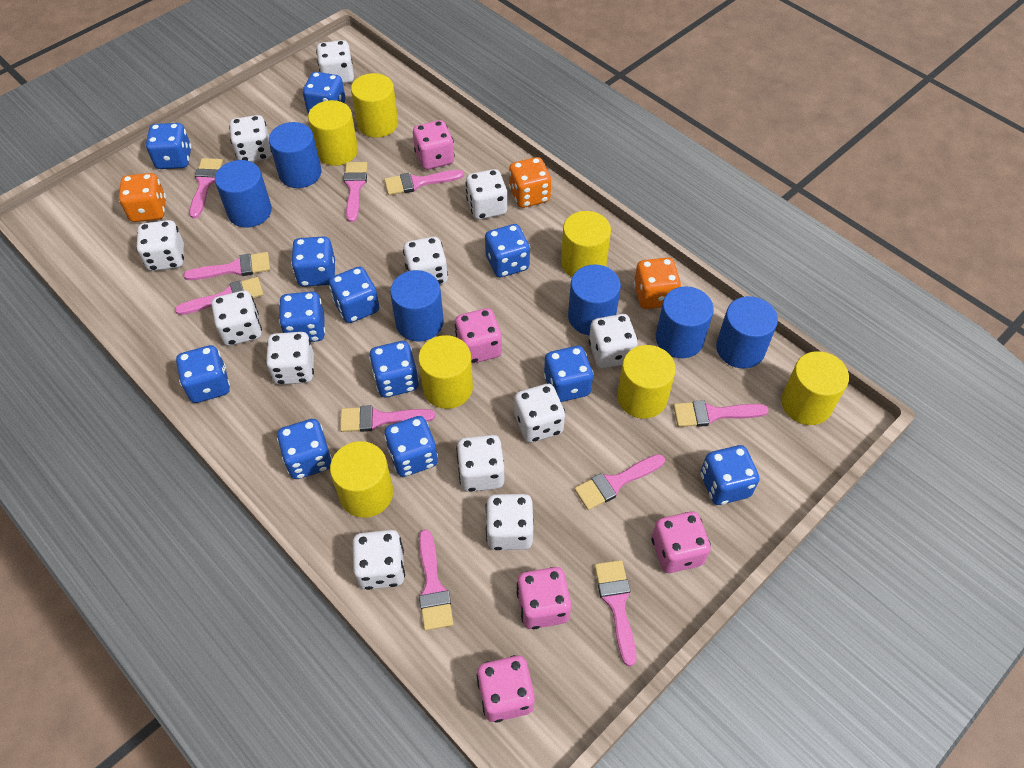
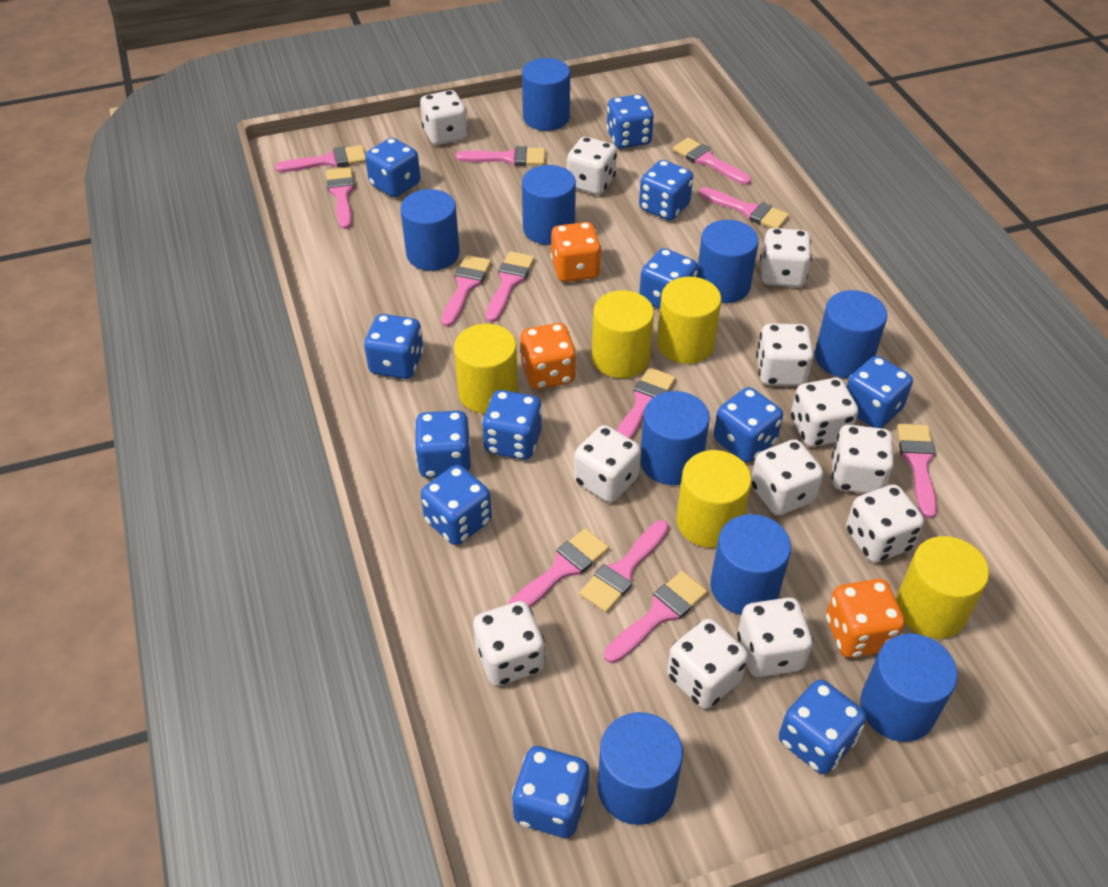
blue cylinder: 6 -> 9
pink brush: 10 -> 12
pink dice: 5 -> 0
yellow cylinder: 7 -> 5

